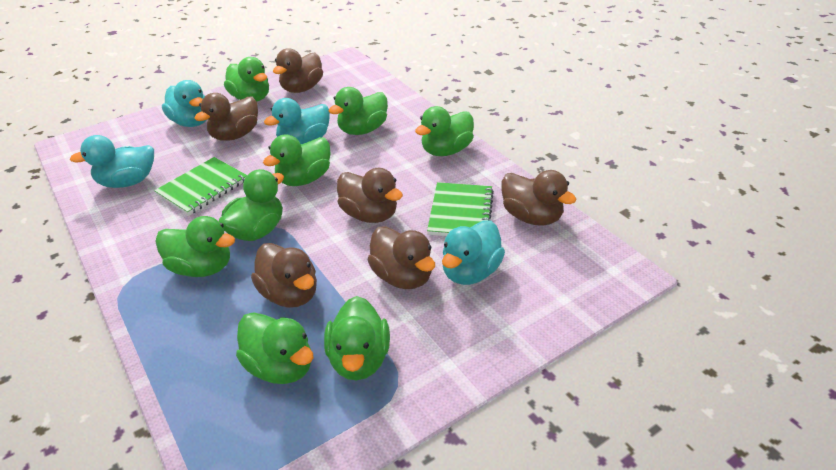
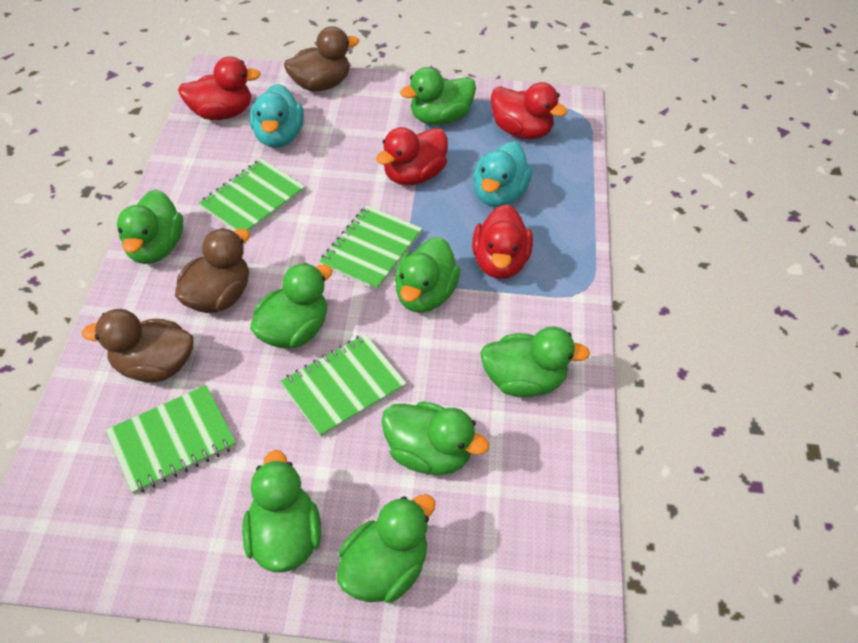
brown duck: 6 -> 3
green notebook: 2 -> 4
red duck: 0 -> 4
turquoise duck: 4 -> 2

